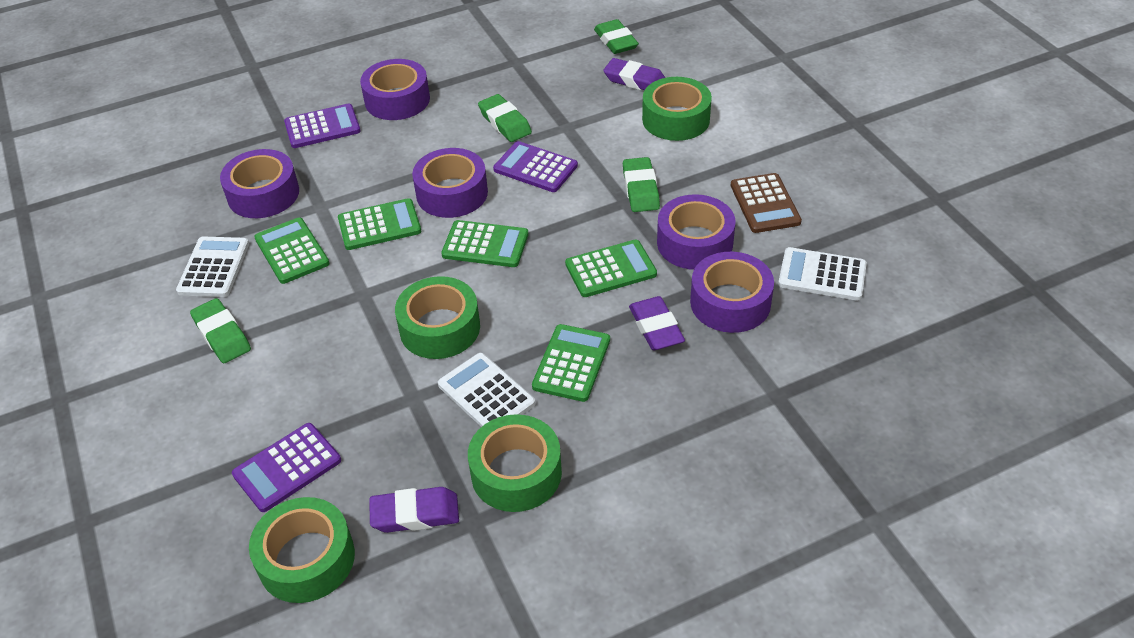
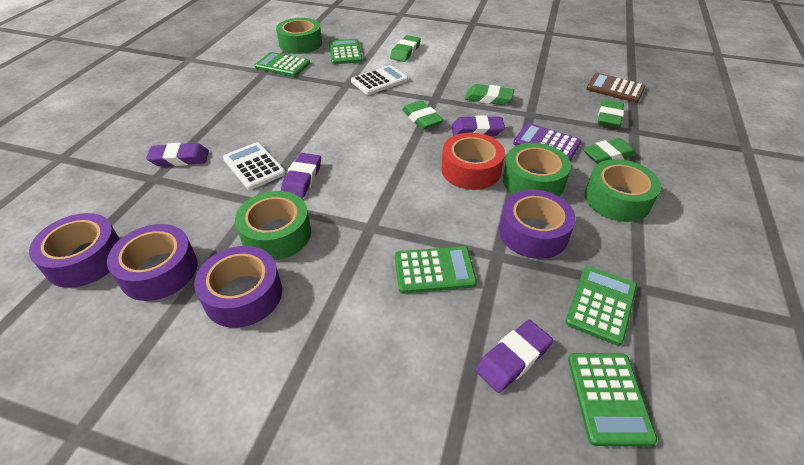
green eraser: 4 -> 5
purple calculator: 3 -> 1
purple eraser: 3 -> 4
purple tape: 5 -> 4
red tape: 0 -> 1
white calculator: 3 -> 2

